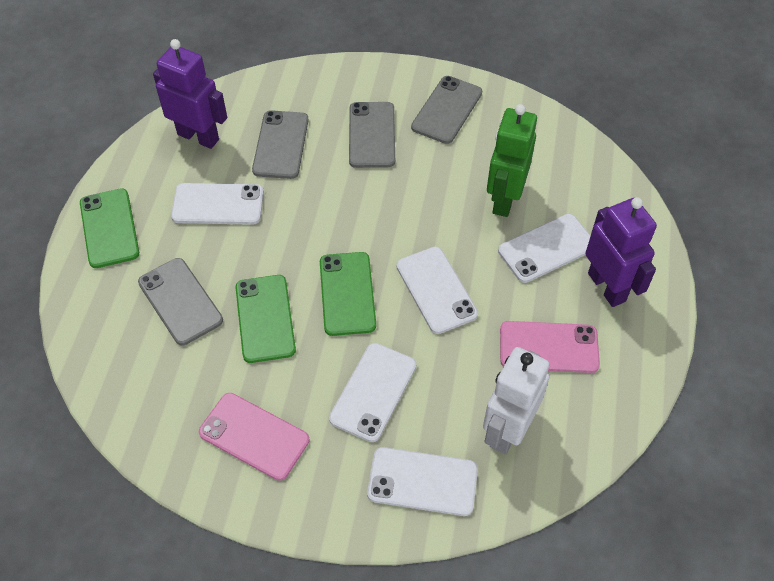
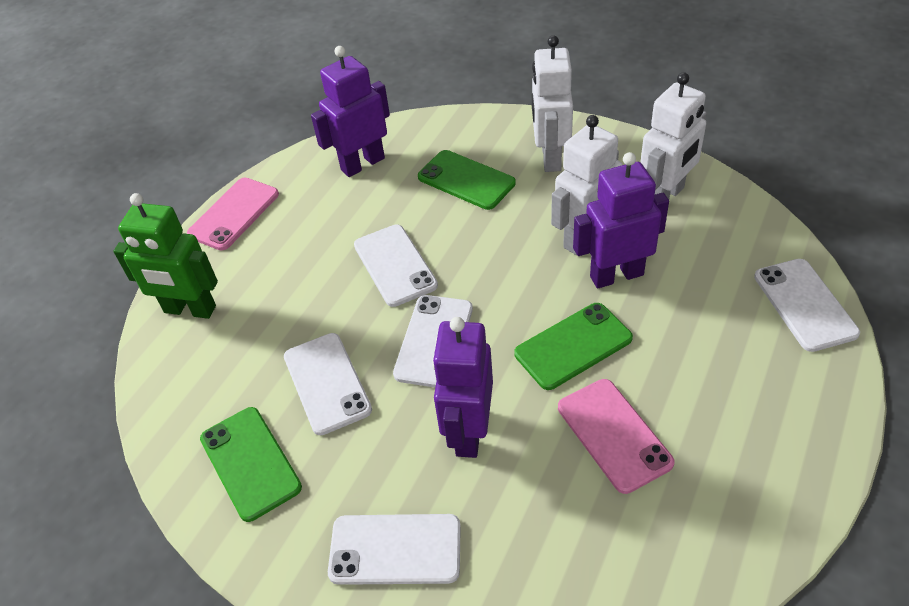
grey phone: 4 -> 0
purple robot: 2 -> 3
white robot: 1 -> 3

